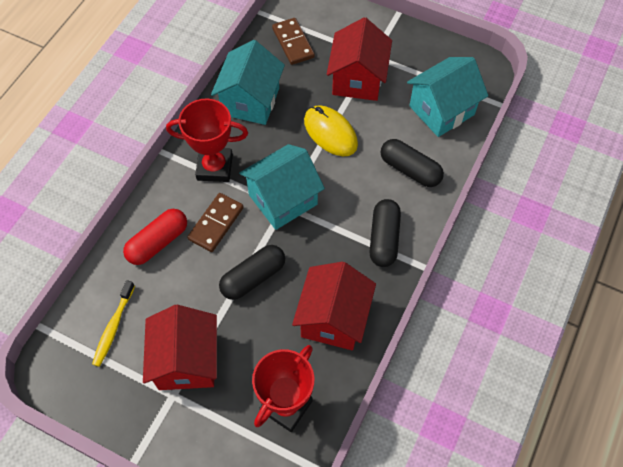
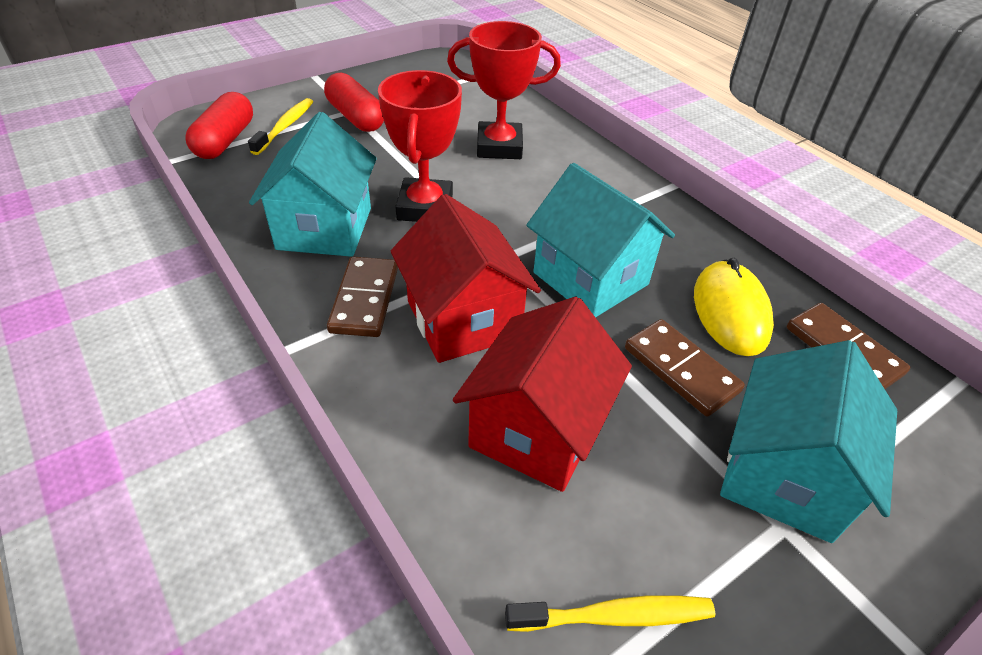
black capsule: 3 -> 0
brown domino: 2 -> 3
red capsule: 1 -> 2
red house: 3 -> 2
yellow toothbrush: 1 -> 2

